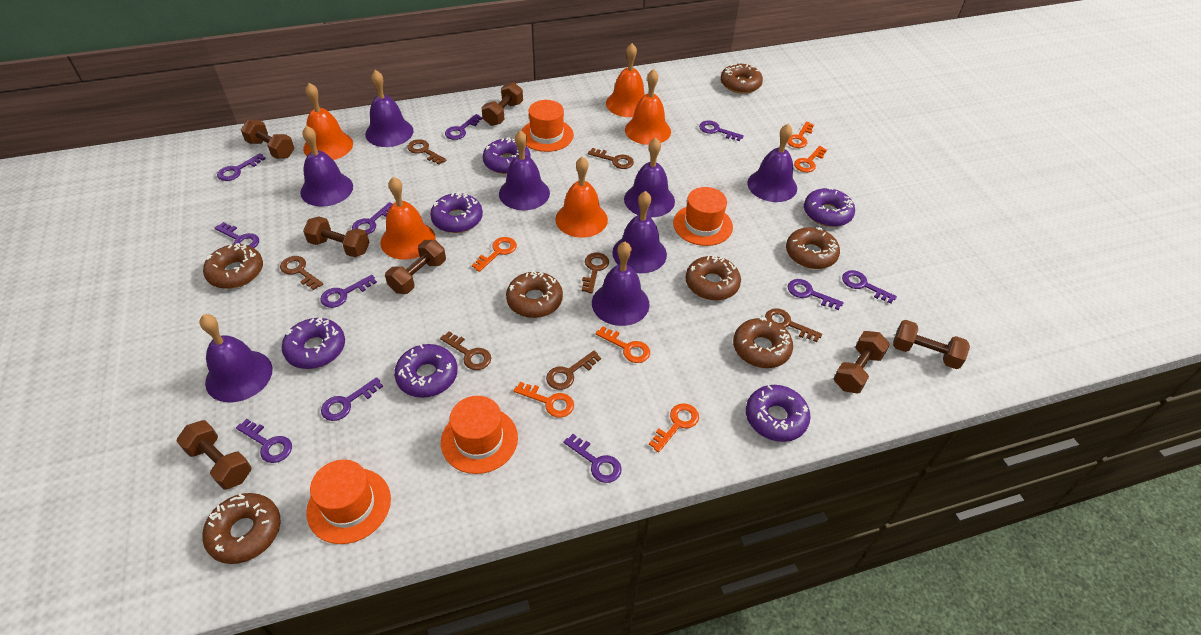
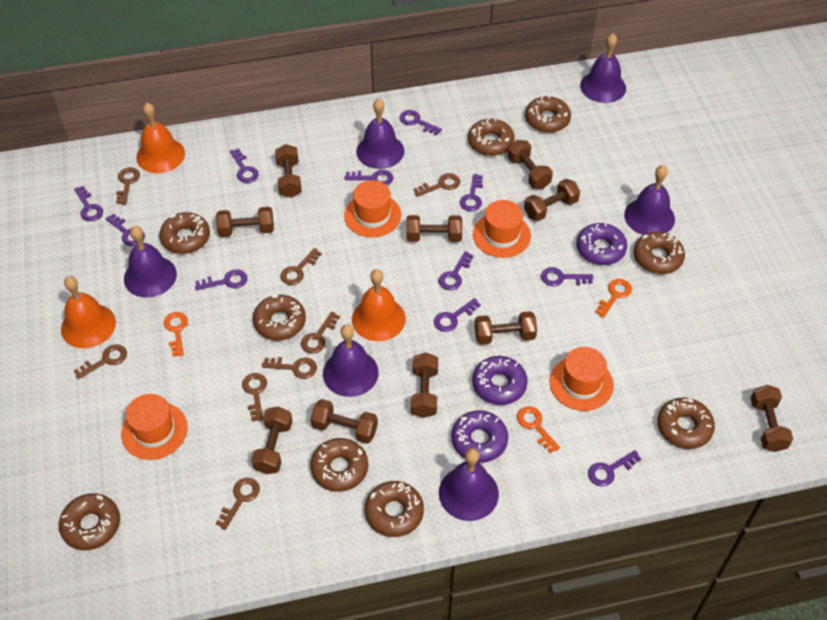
brown donut: 7 -> 9
brown dumbbell: 7 -> 10
brown key: 7 -> 8
orange bell: 5 -> 3
orange key: 6 -> 3
purple bell: 8 -> 6
purple donut: 6 -> 3

